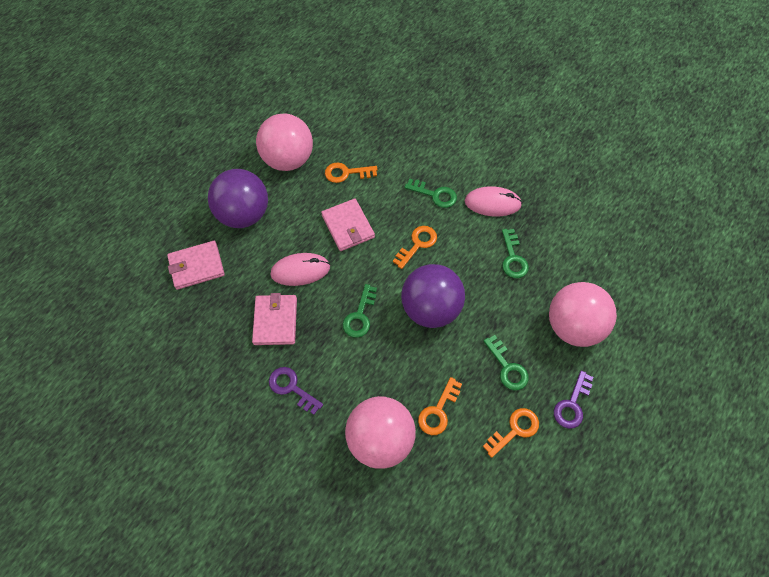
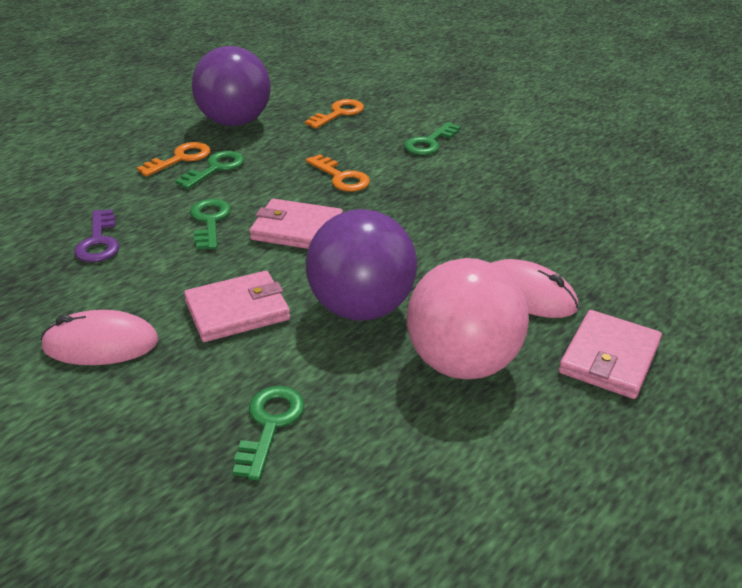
orange key: 4 -> 3
pink ball: 3 -> 1
purple key: 2 -> 1

